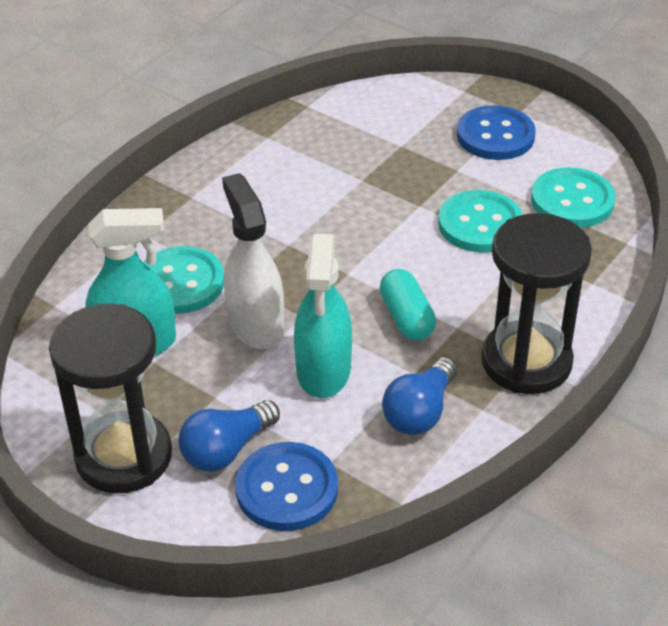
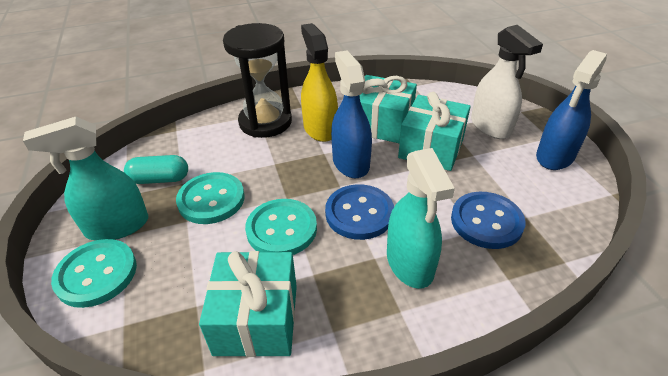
black hourglass: 2 -> 1
blue light bulb: 2 -> 0
blue spray bottle: 0 -> 2
turquoise gift: 0 -> 3
yellow spray bottle: 0 -> 1

